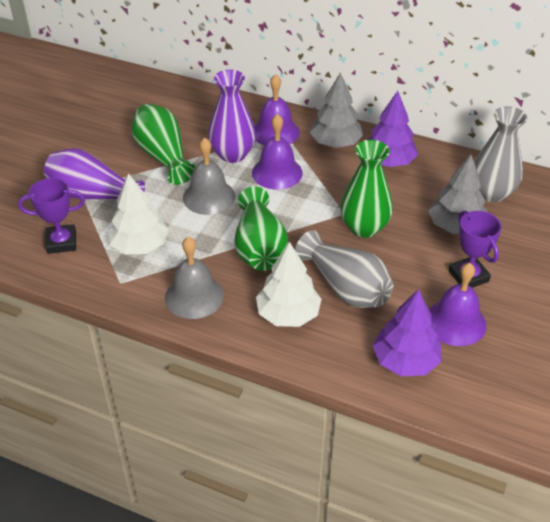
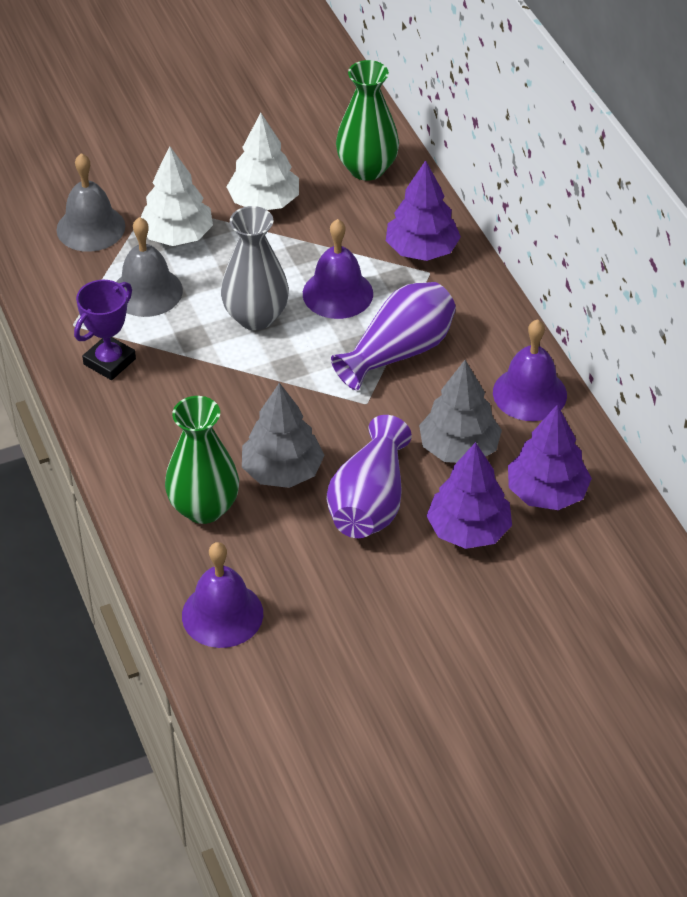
green vase: 3 -> 2
grey vase: 2 -> 1
purple tree: 2 -> 3
purple trophy: 2 -> 1

